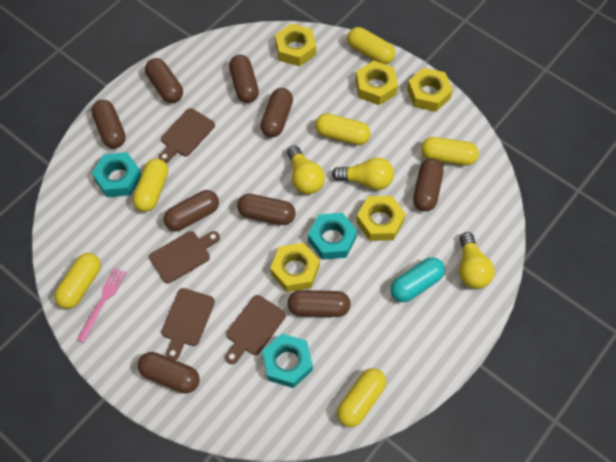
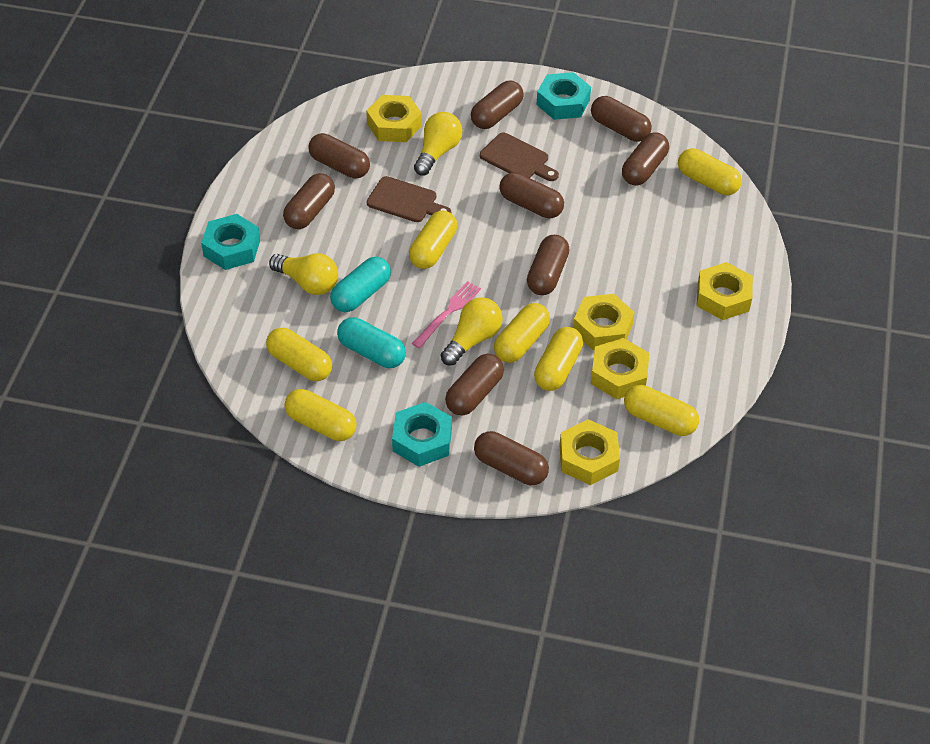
brown cutting board: 4 -> 2
turquoise capsule: 1 -> 2
yellow capsule: 6 -> 7

